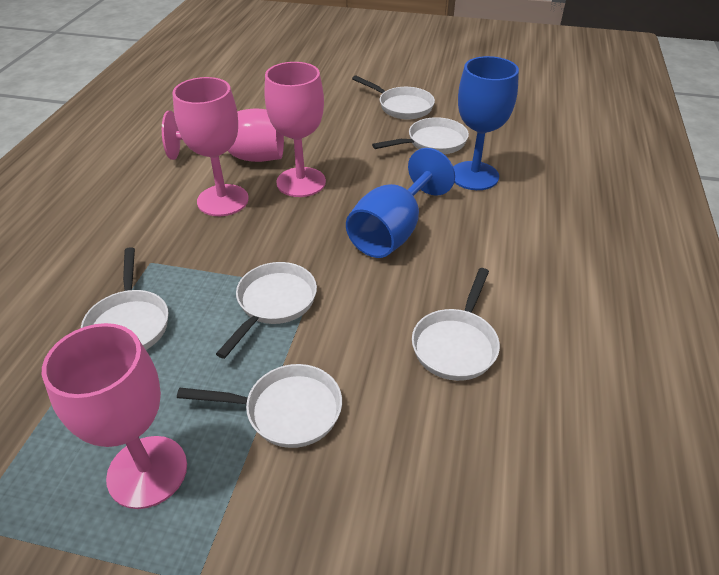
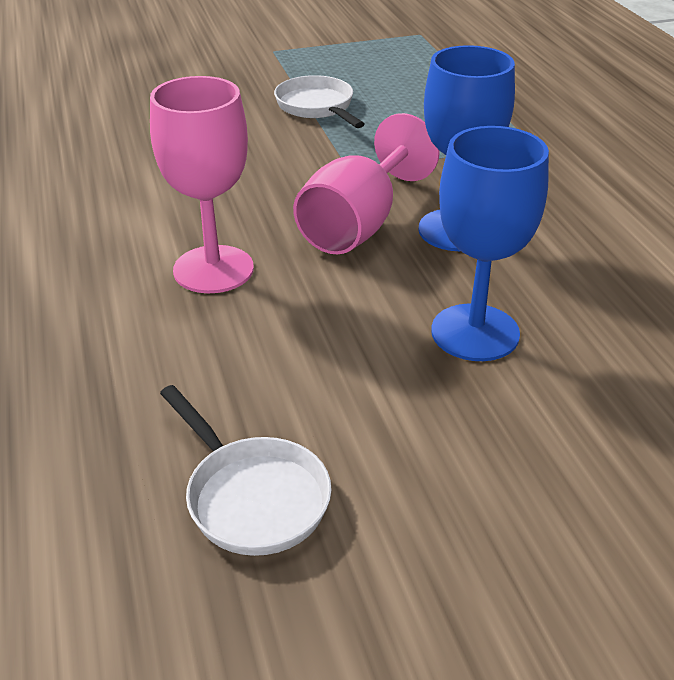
pink goblet: 4 -> 2
white pan: 6 -> 2

